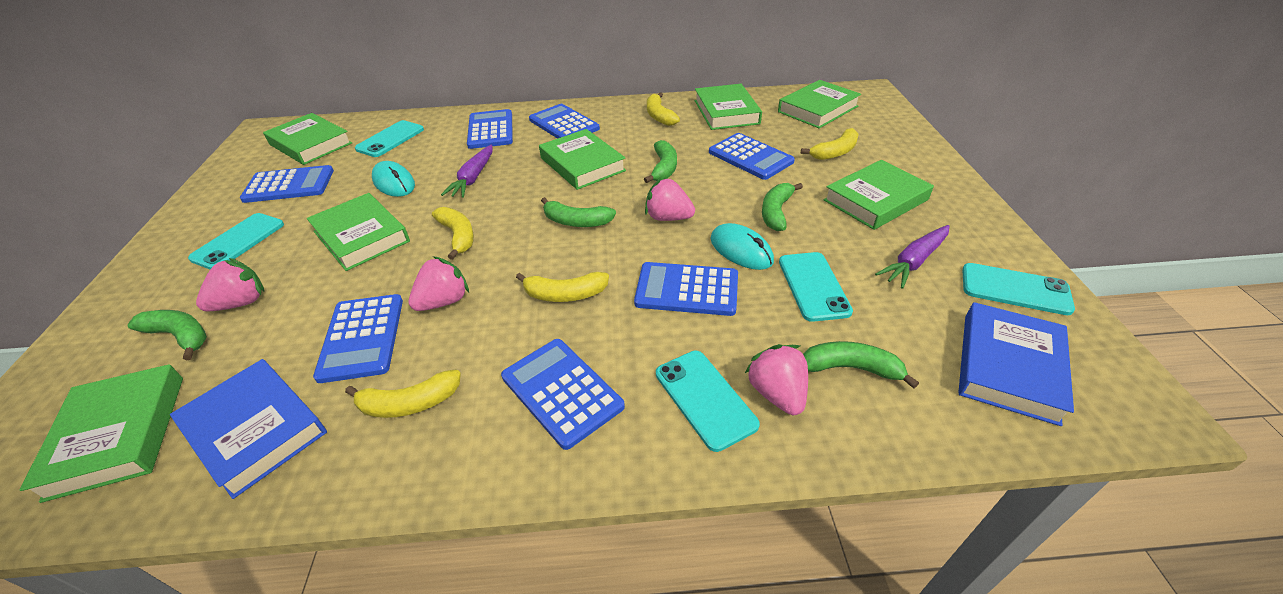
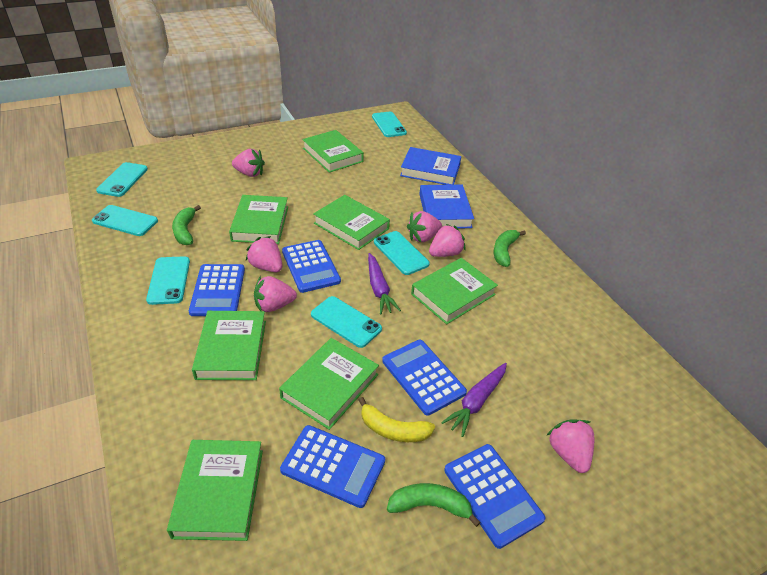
blue calculator: 7 -> 5
green banana: 5 -> 3
pink strawberry: 4 -> 6
turquoise mouse: 2 -> 0
turquoise phone: 5 -> 6
yellow banana: 5 -> 1

